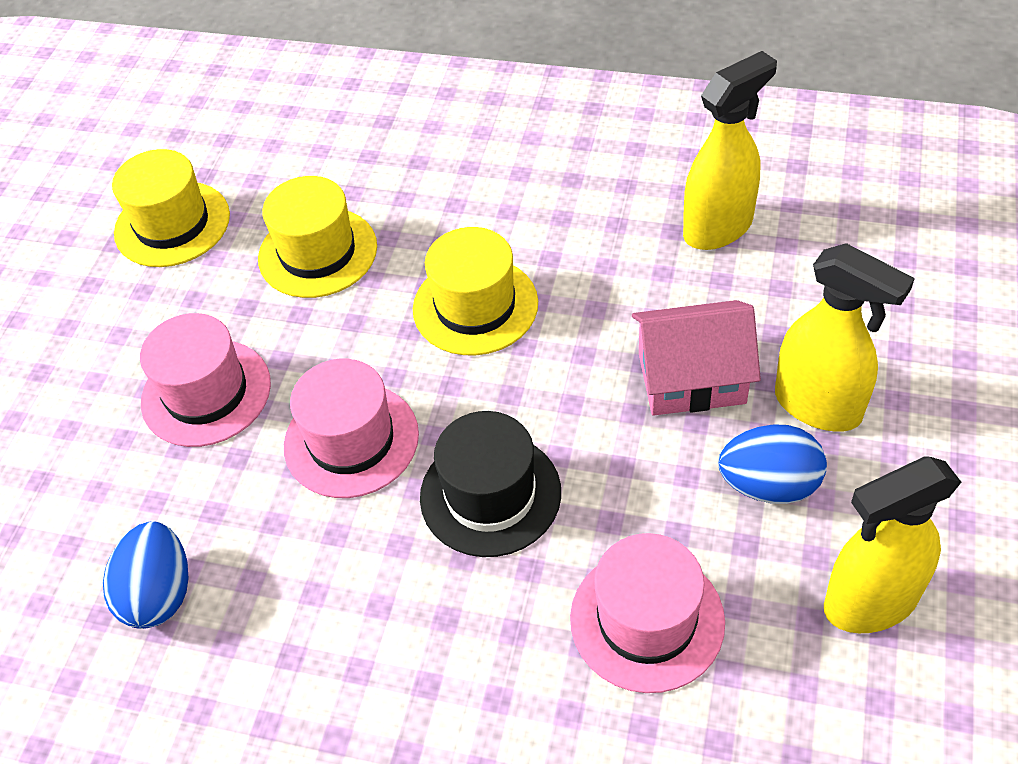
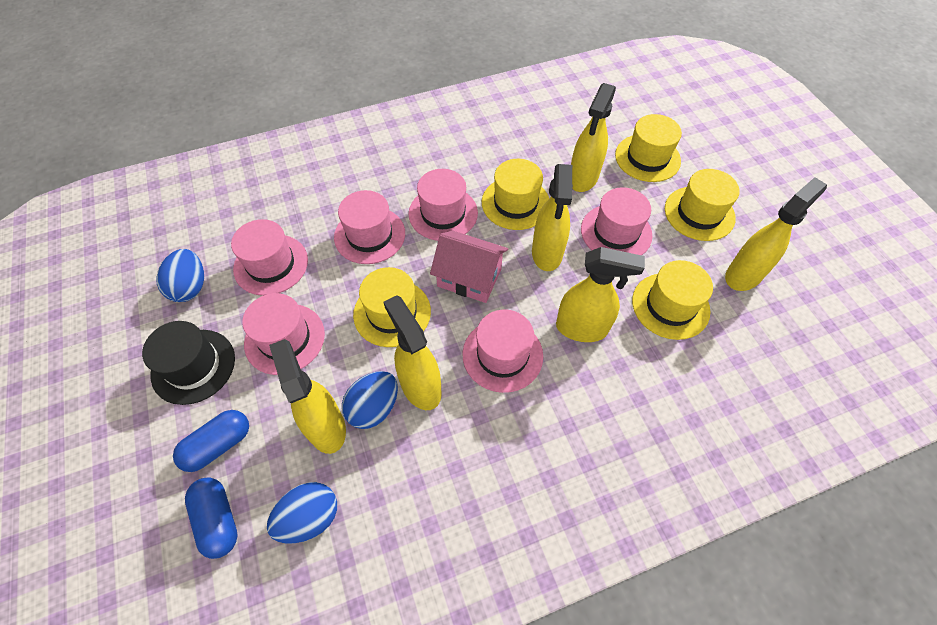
blue capsule: 0 -> 2
blue egg: 2 -> 3
pink hat: 3 -> 6
yellow hat: 3 -> 5
yellow spray bottle: 3 -> 6

